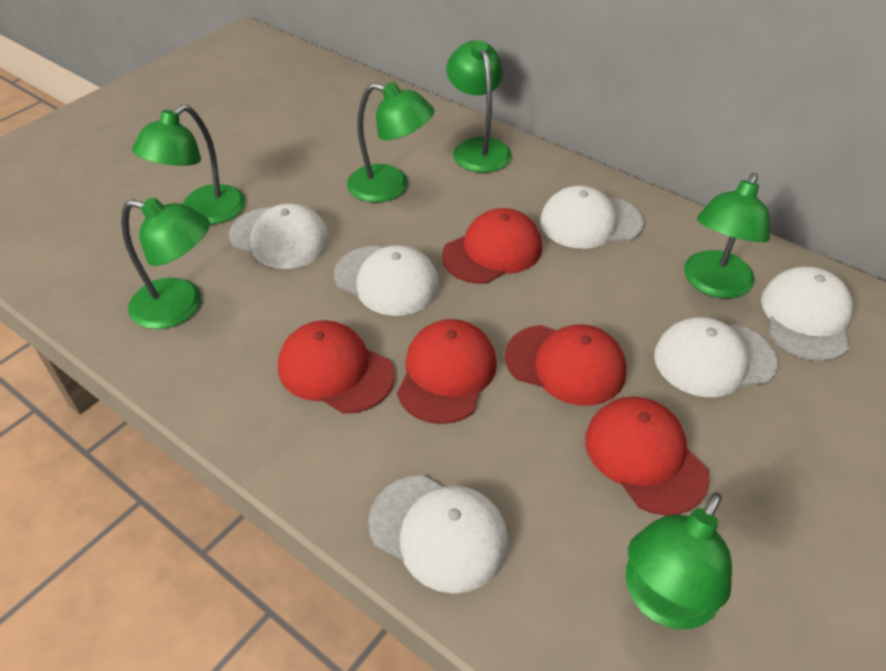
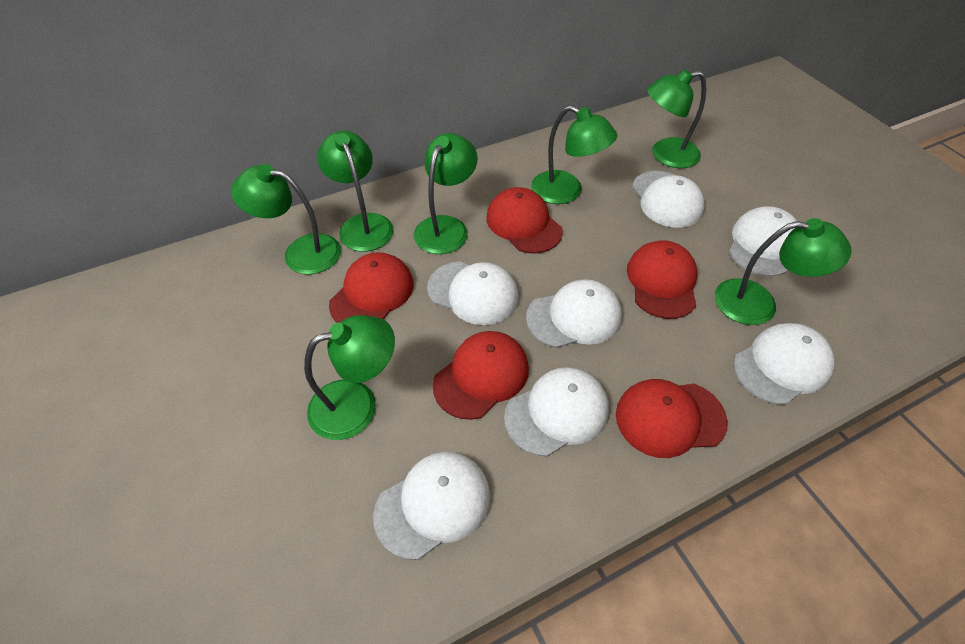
green lamp: 6 -> 7
white cap: 6 -> 7

